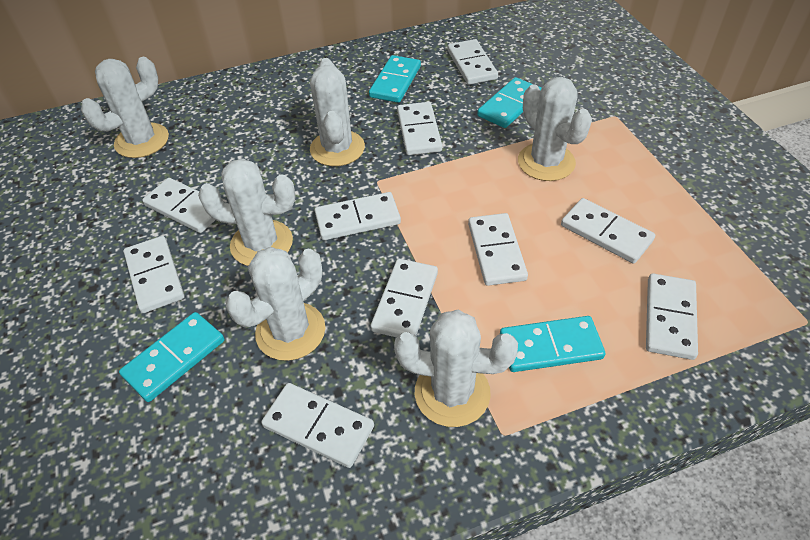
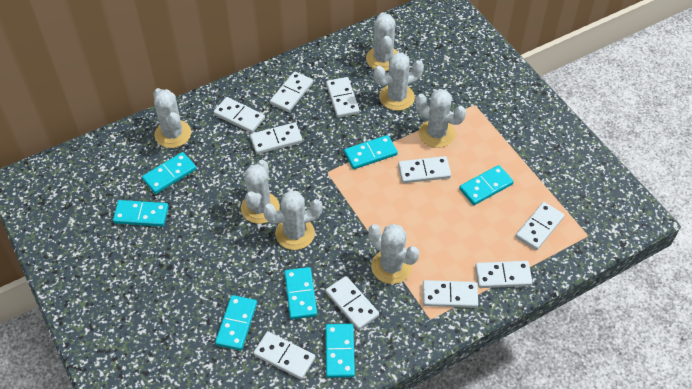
turquoise domino: 4 -> 7
white cactus: 6 -> 7

